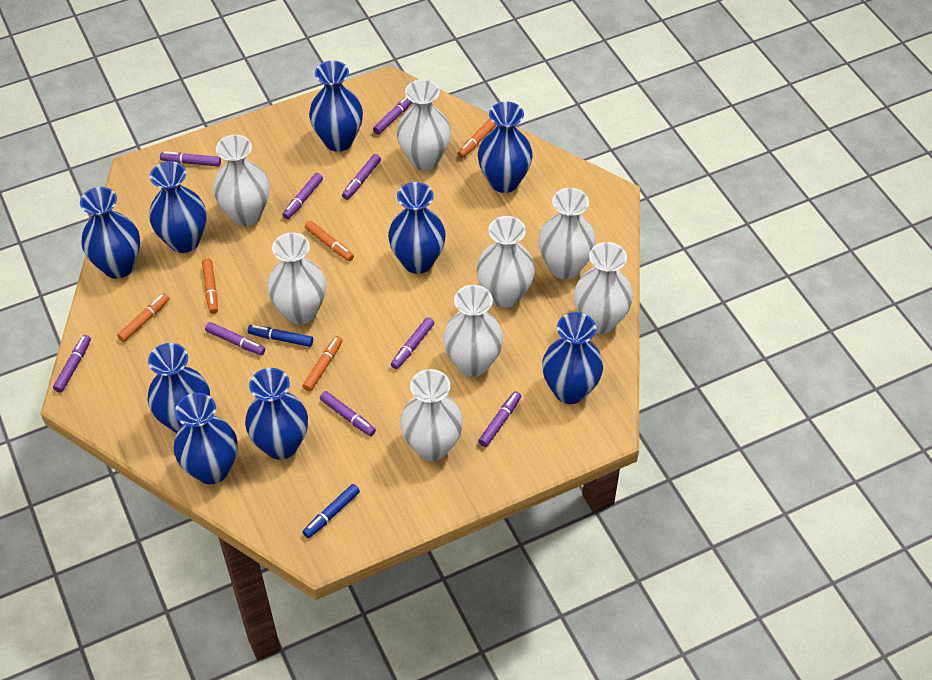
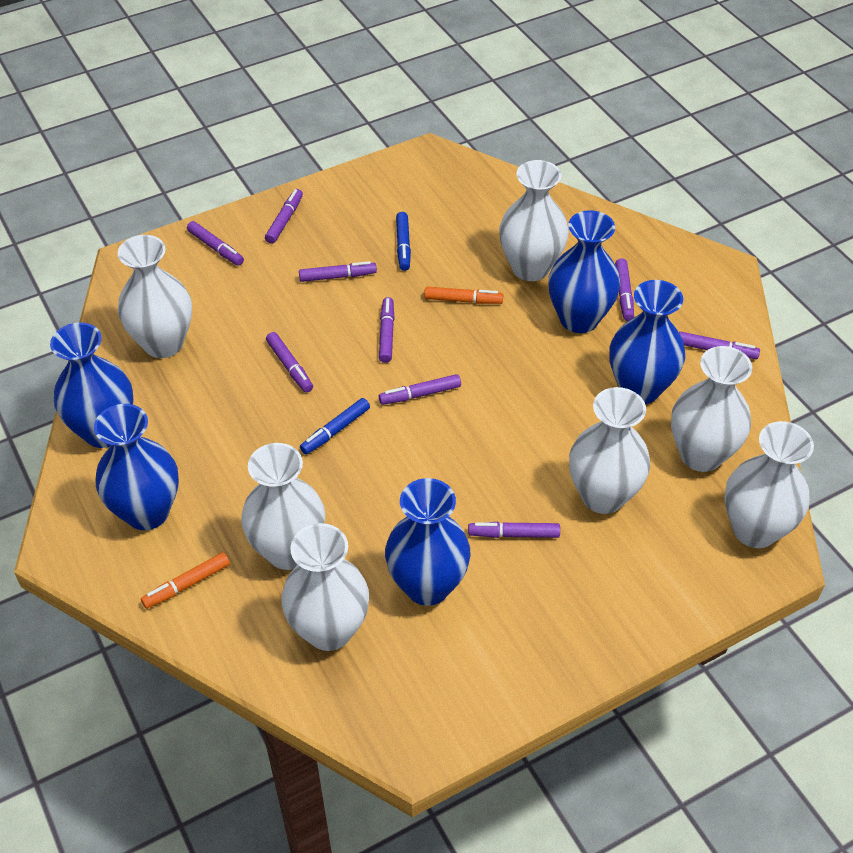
blue vase: 9 -> 5
orange marker: 5 -> 2
white vase: 8 -> 7

